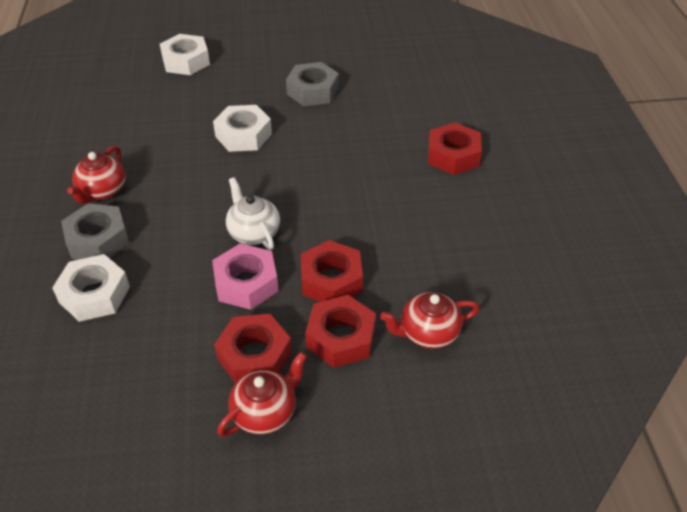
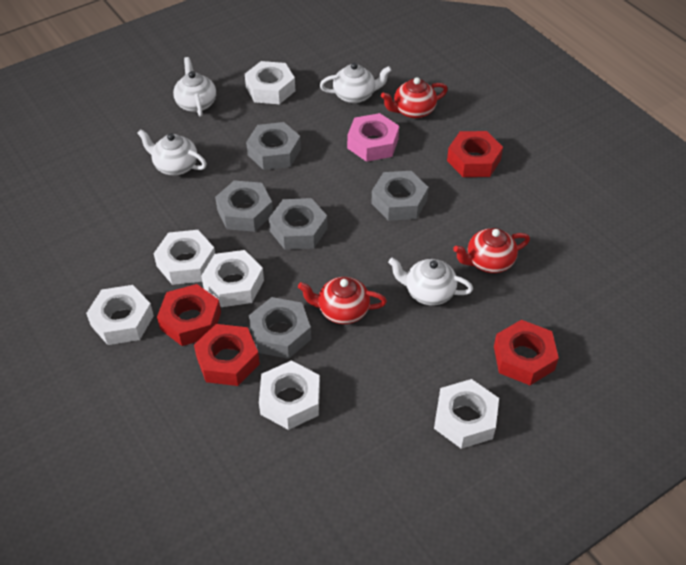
grey nut: 2 -> 5
white nut: 3 -> 6
white teapot: 1 -> 4

